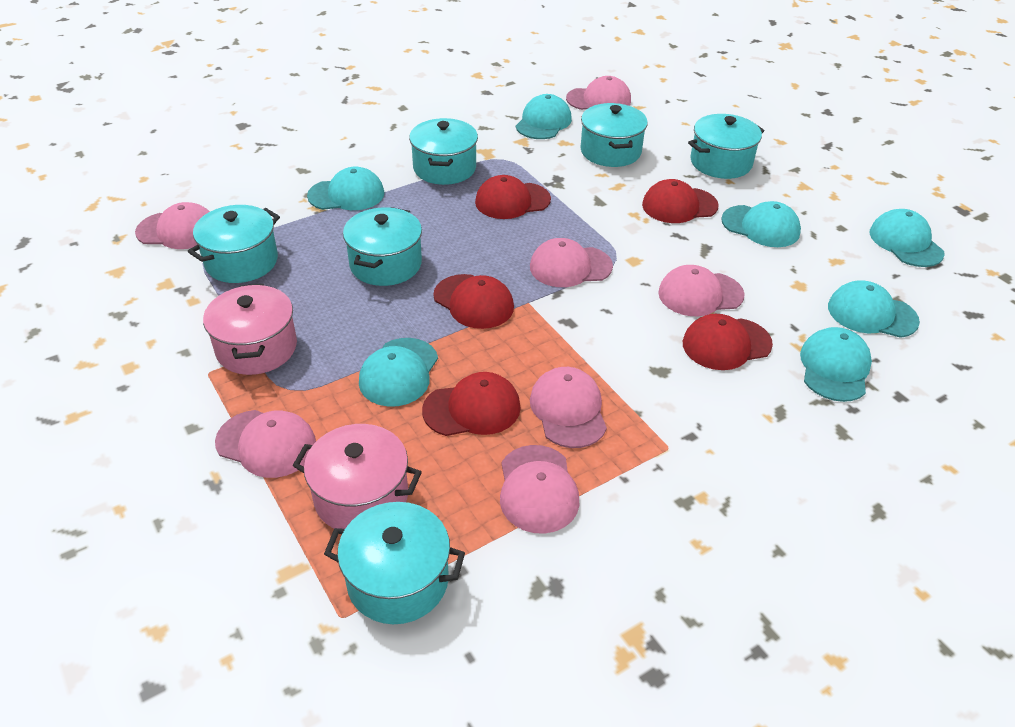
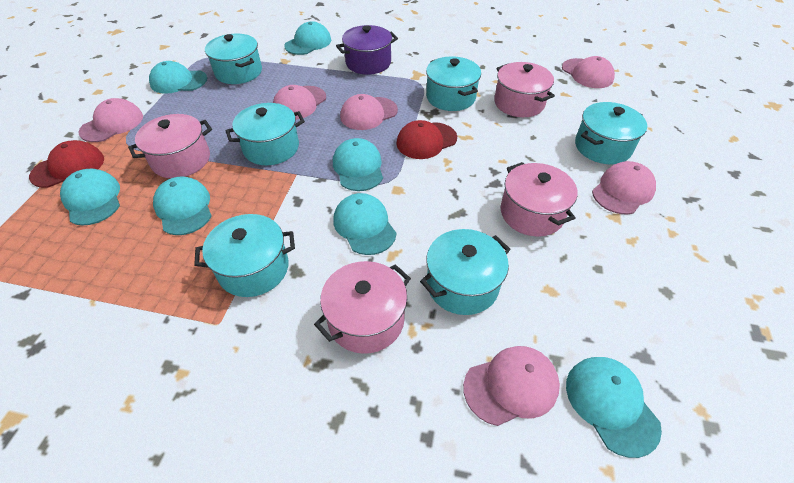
pink cap: 7 -> 6
pink pot: 2 -> 4
purple pot: 0 -> 1
red cap: 5 -> 2

